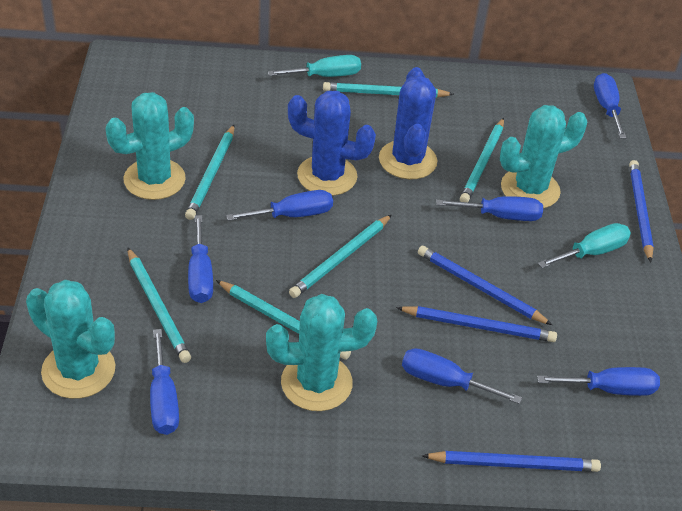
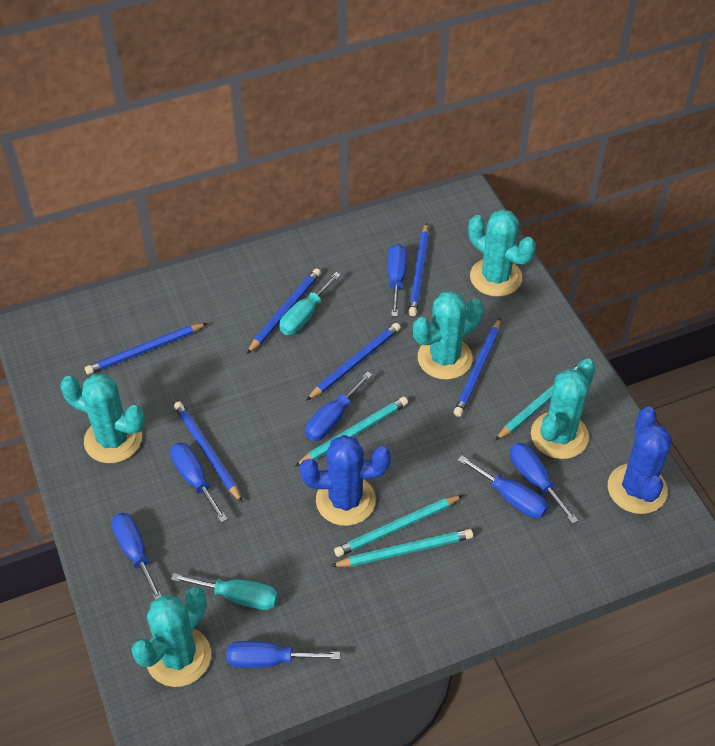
blue pencil: 4 -> 6
turquoise cactus: 4 -> 5
turquoise pencil: 6 -> 4

